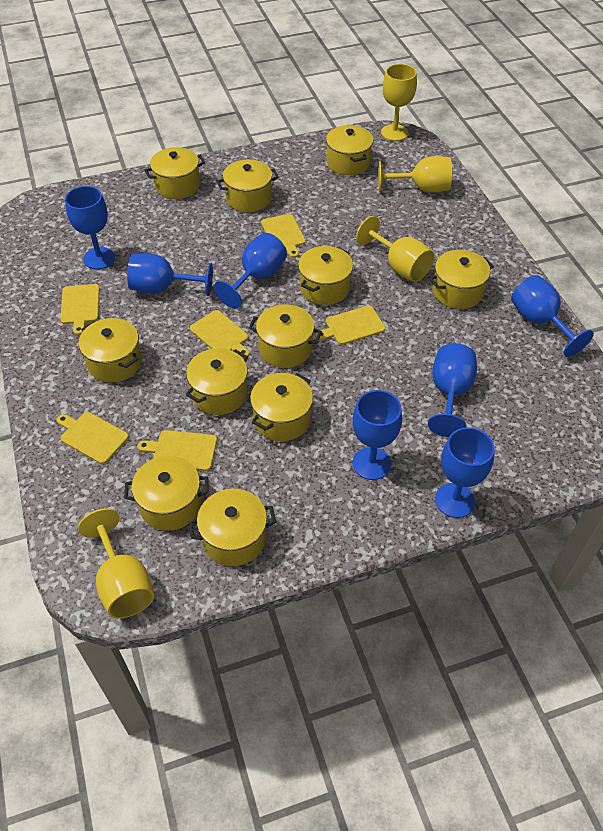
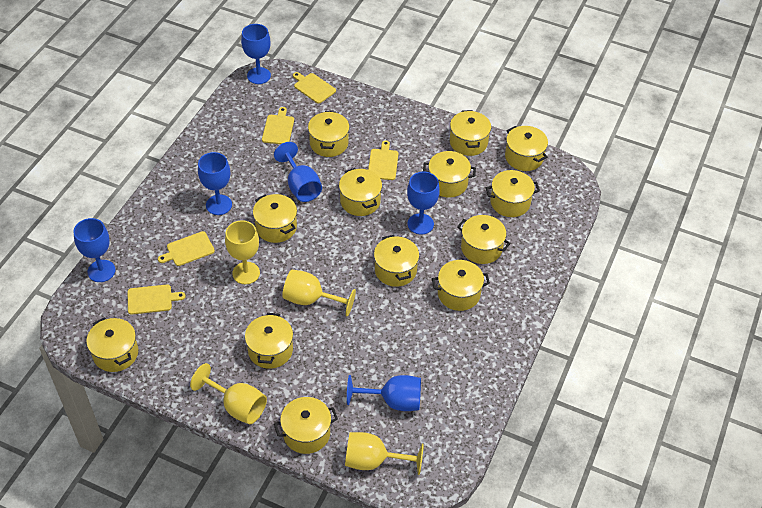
blue goblet: 7 -> 6
yellow cutting board: 6 -> 5
yellow pot: 11 -> 13

